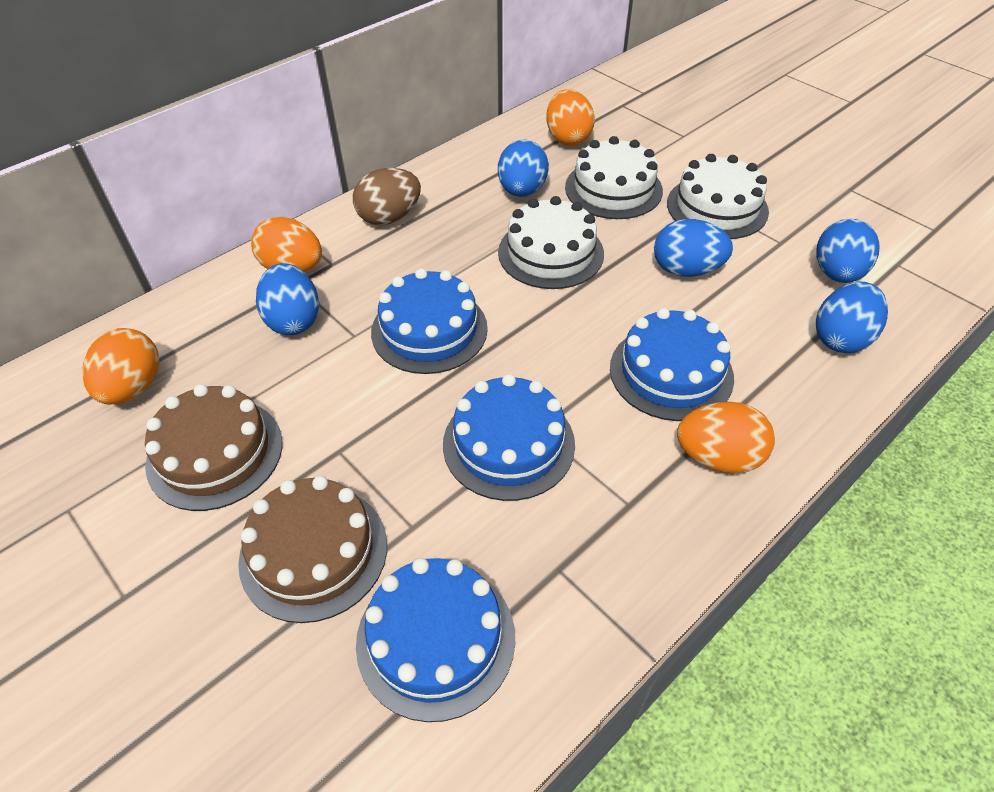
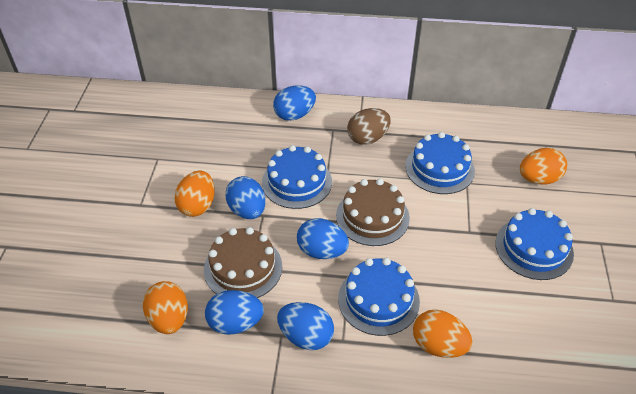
white cake: 3 -> 0

